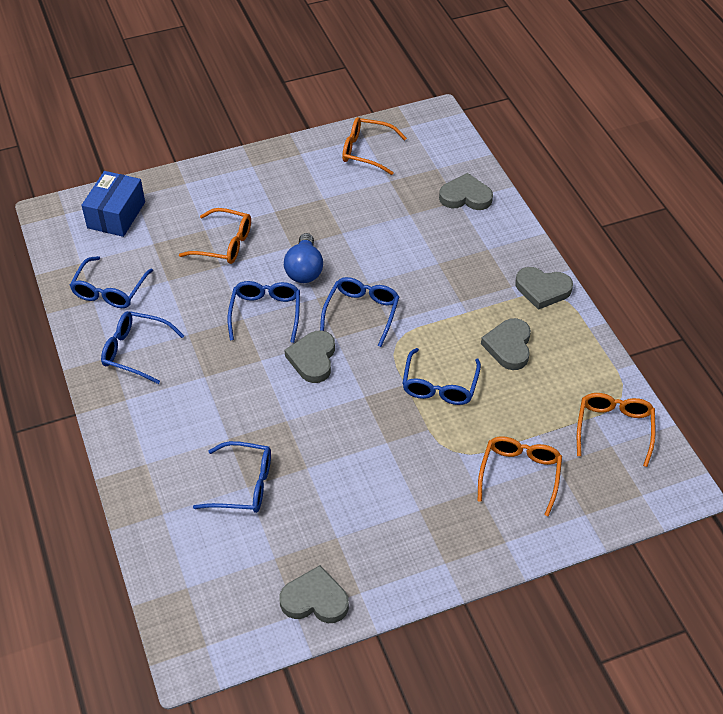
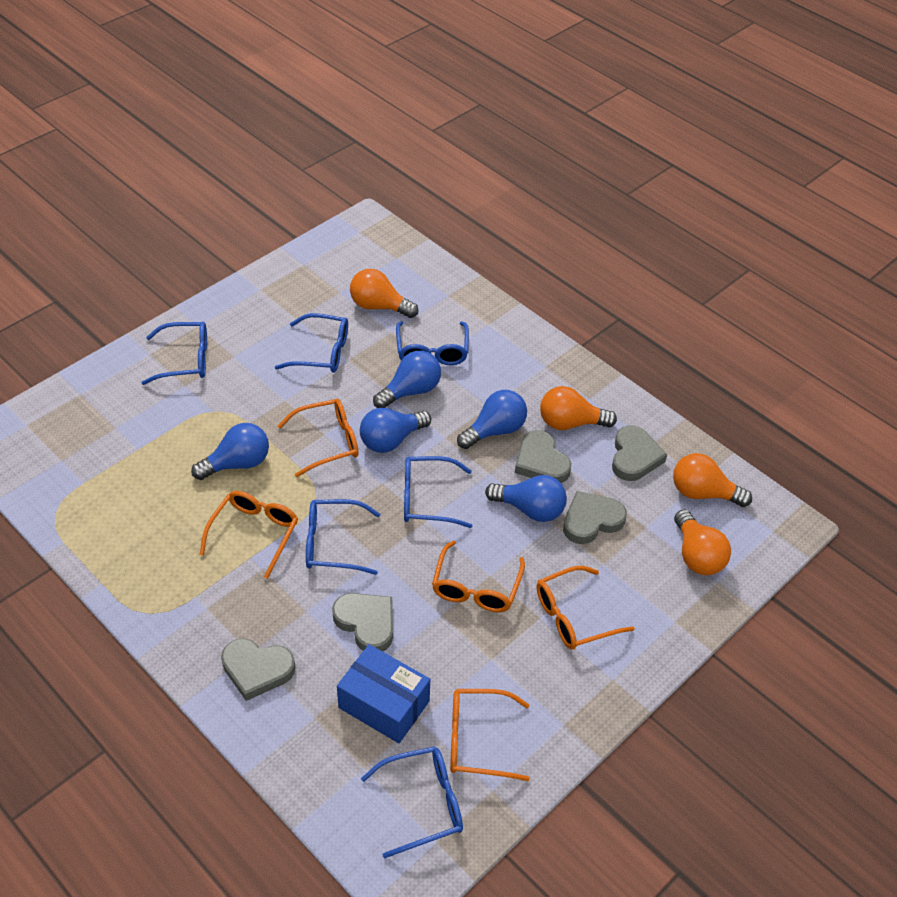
blue light bulb: 1 -> 5
orange glasses: 4 -> 5
orange light bulb: 0 -> 4

